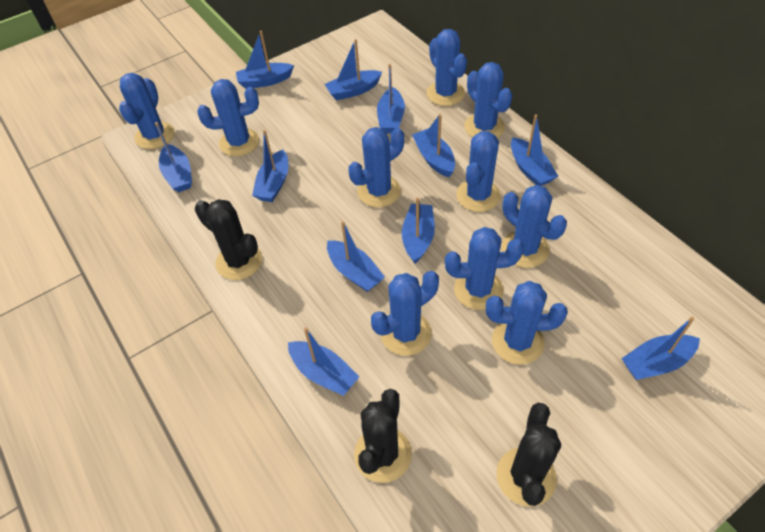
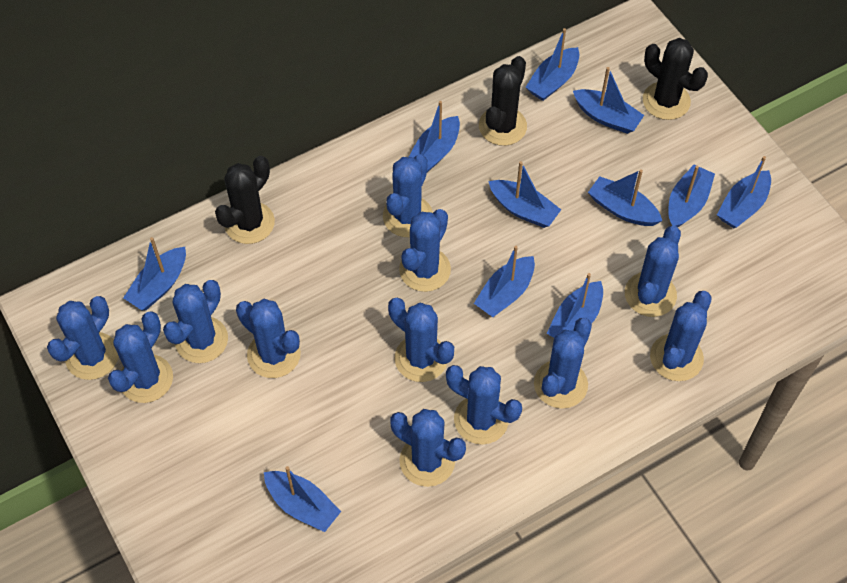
blue cactus: 10 -> 12

